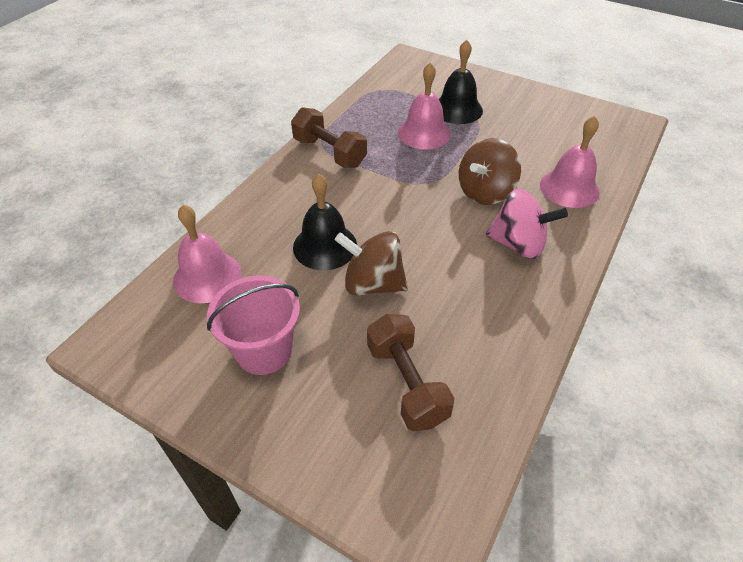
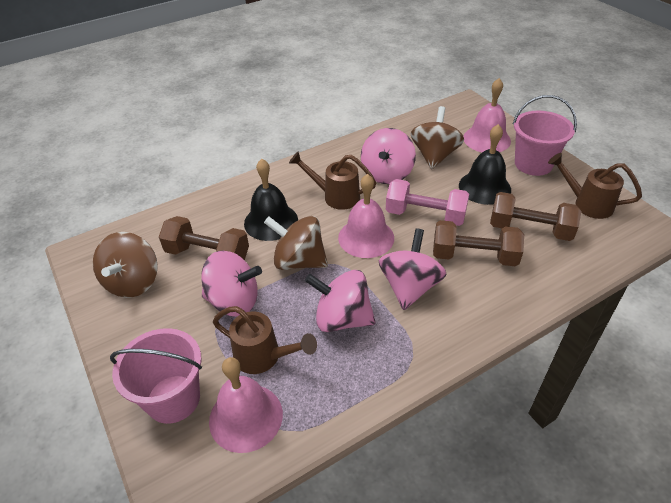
brown dumbbell: 2 -> 3
brown spinning top: 2 -> 3
brown watering can: 0 -> 3
pink bucket: 1 -> 2
pink dumbbell: 0 -> 1
pink spinning top: 1 -> 4

